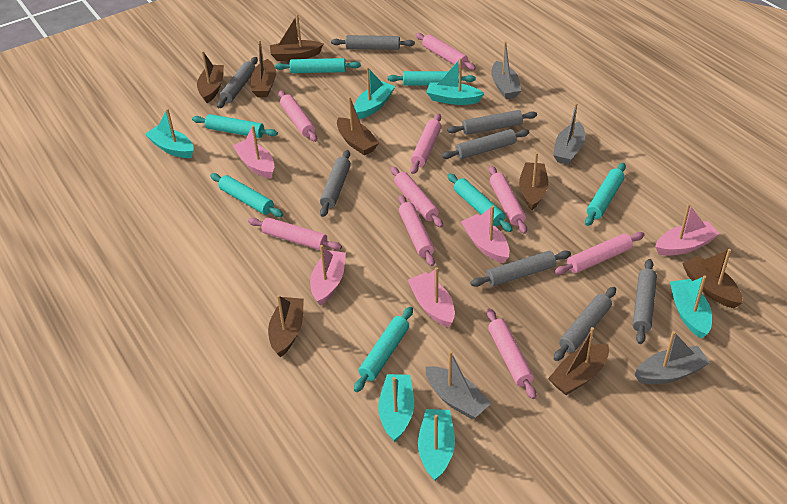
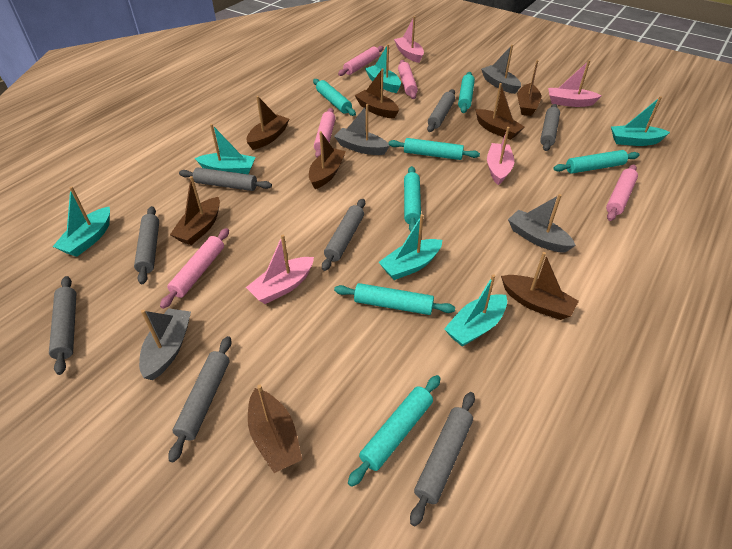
pink boat: 5 -> 4
pink rolling pin: 9 -> 5

